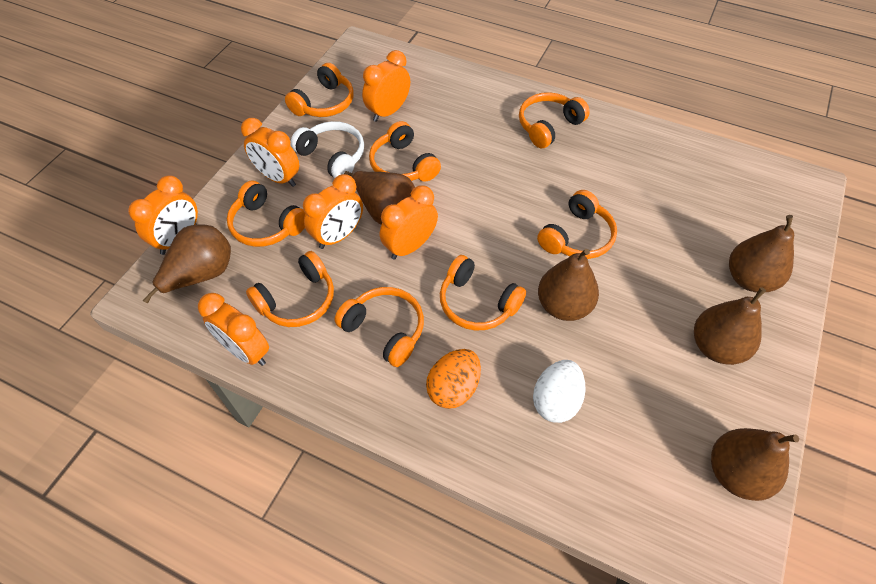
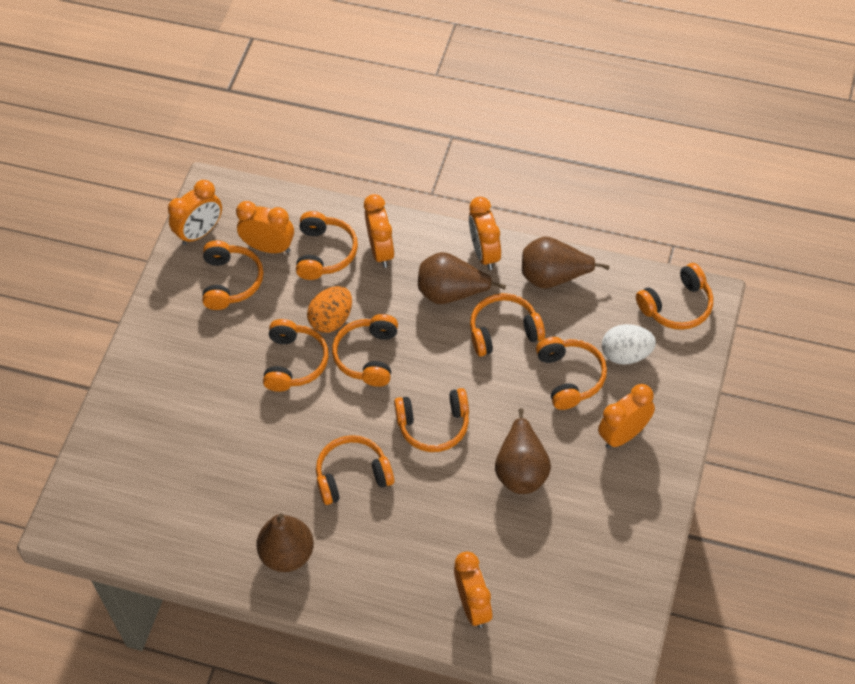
brown pear: 6 -> 4
orange headphones: 8 -> 9
white headphones: 1 -> 0

